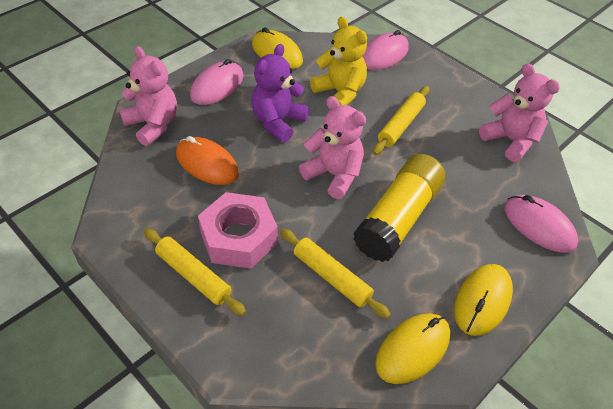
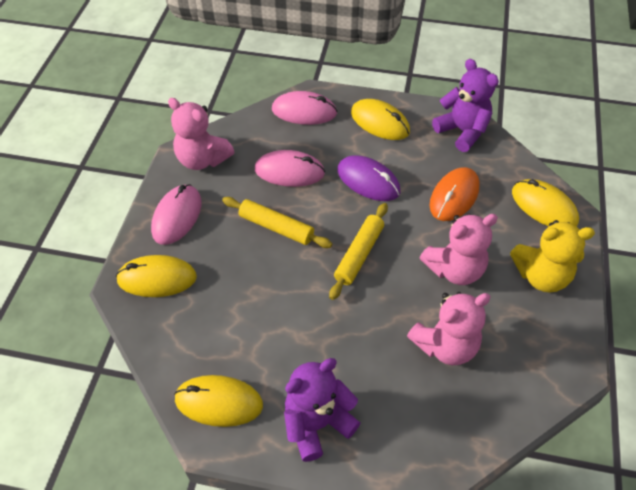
pink nut: 1 -> 0
purple mouse: 0 -> 1
purple teddy bear: 1 -> 2
yellow glue stick: 1 -> 0
yellow mouse: 3 -> 4
yellow rolling pin: 3 -> 2

